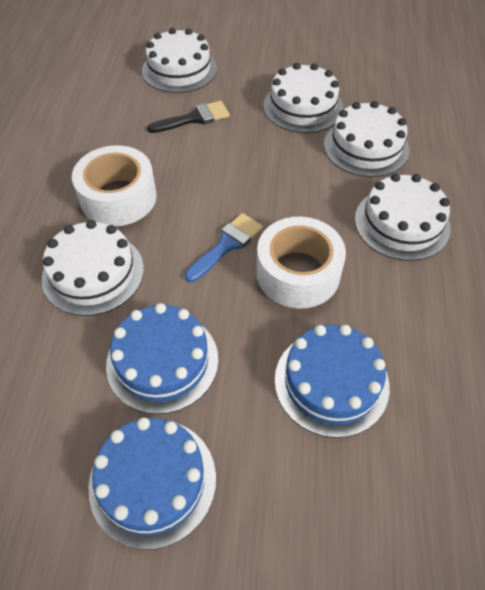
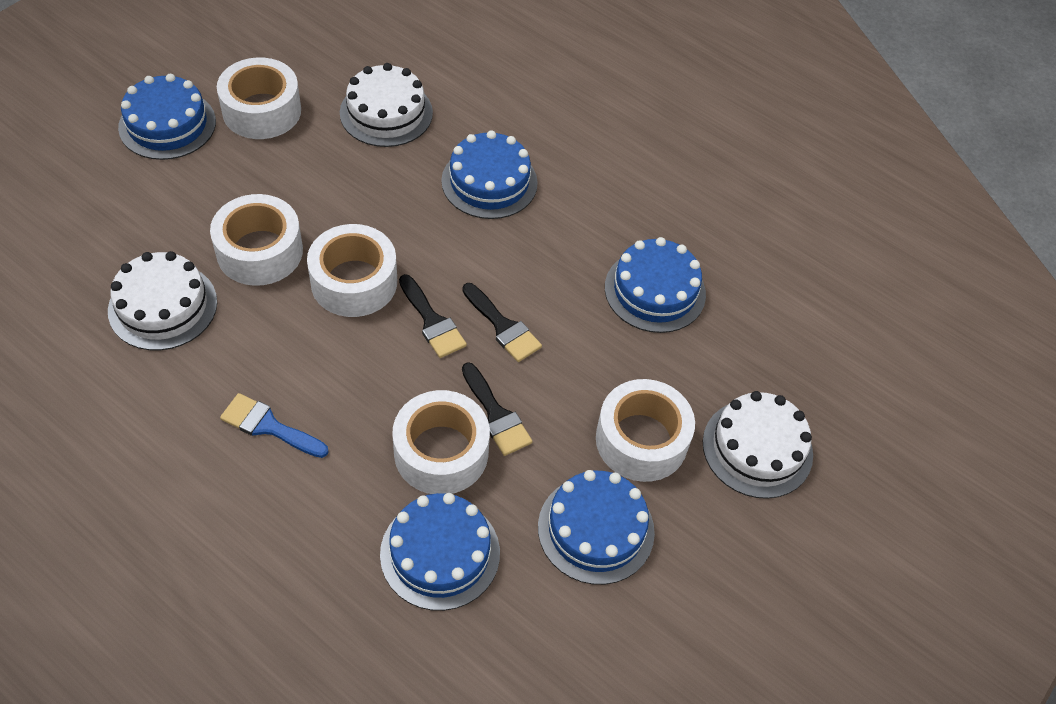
black brush: 1 -> 3
blue cake: 3 -> 5
white cake: 5 -> 3
white tape: 2 -> 5

